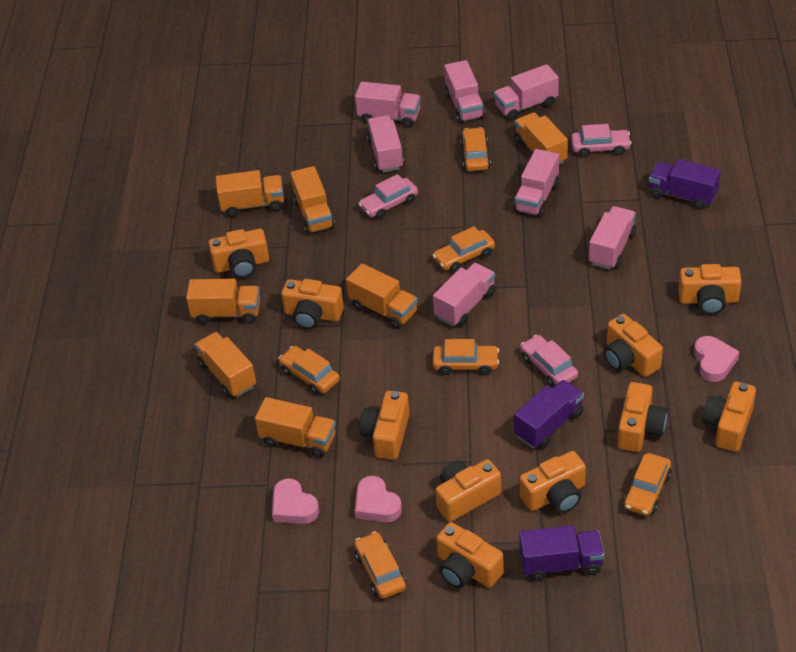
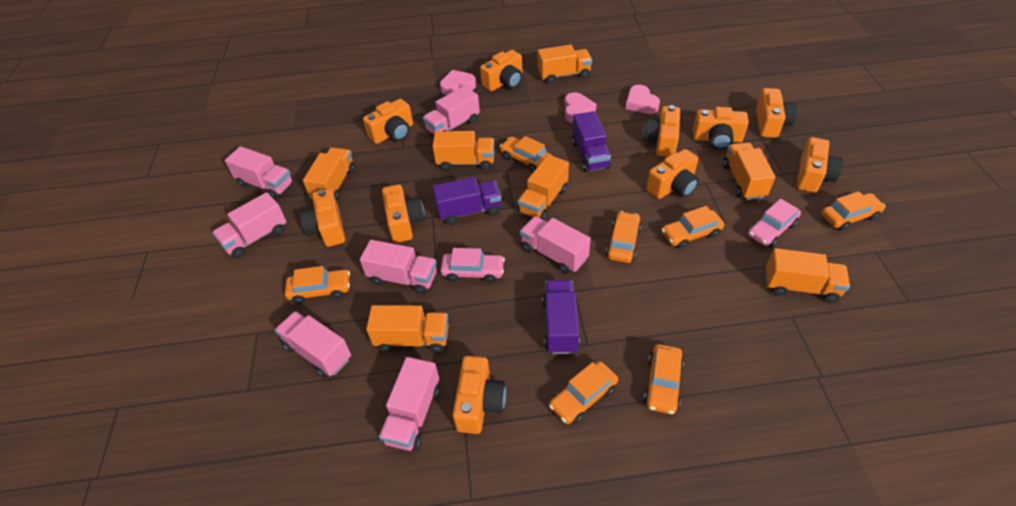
orange car: 6 -> 7
pink car: 3 -> 2

